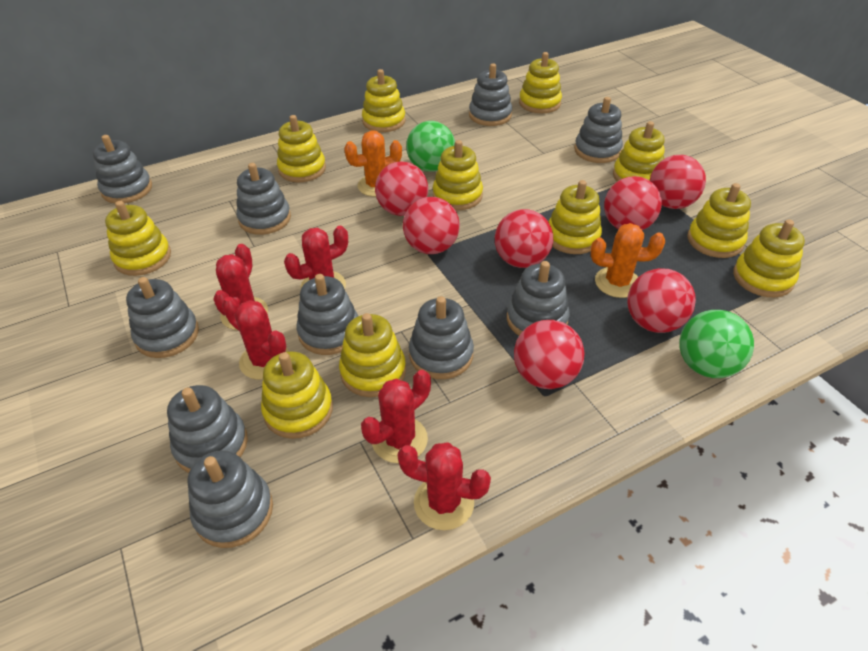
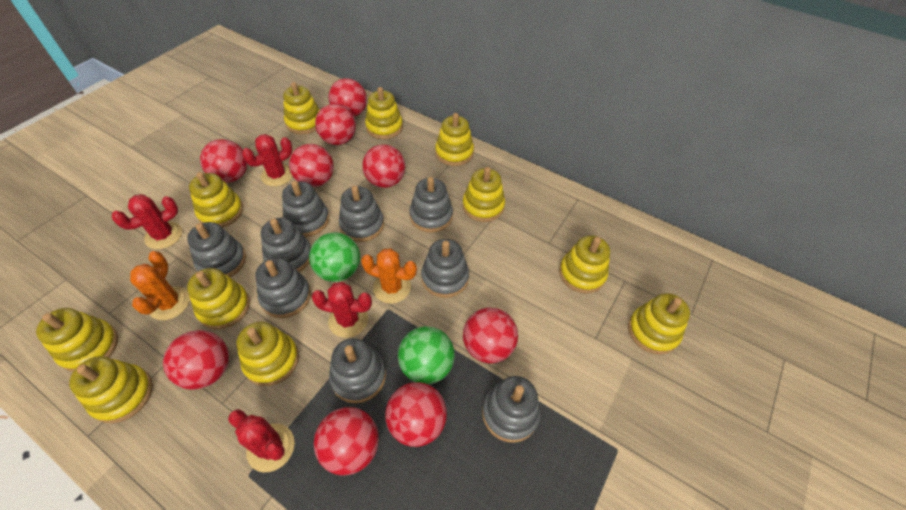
grey stacking toy: 10 -> 9
red ball: 7 -> 9
red cactus: 5 -> 4

